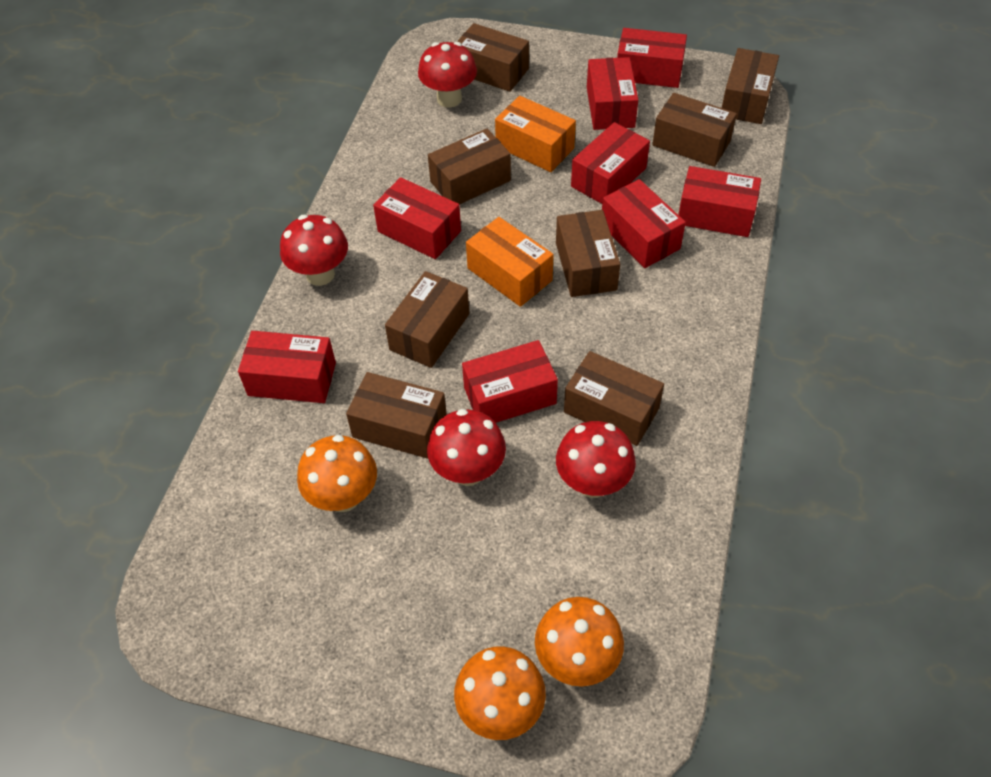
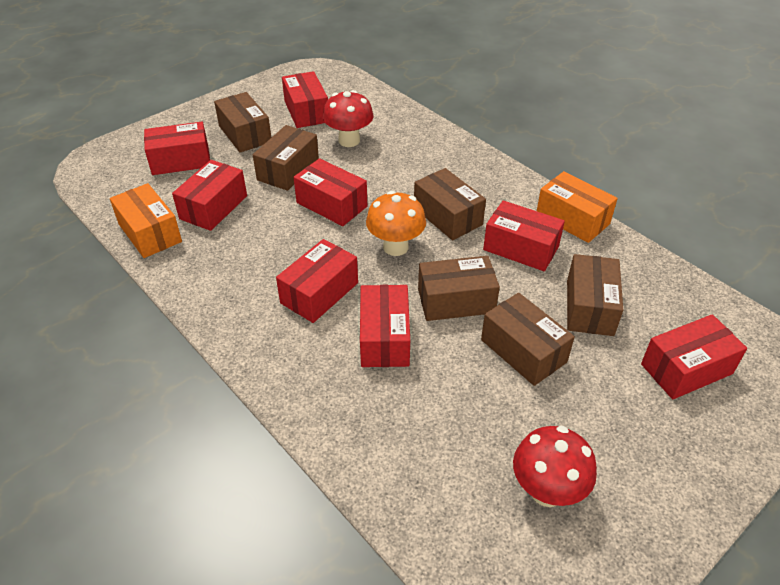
brown box: 8 -> 6
orange mushroom: 3 -> 1
red mushroom: 4 -> 2

